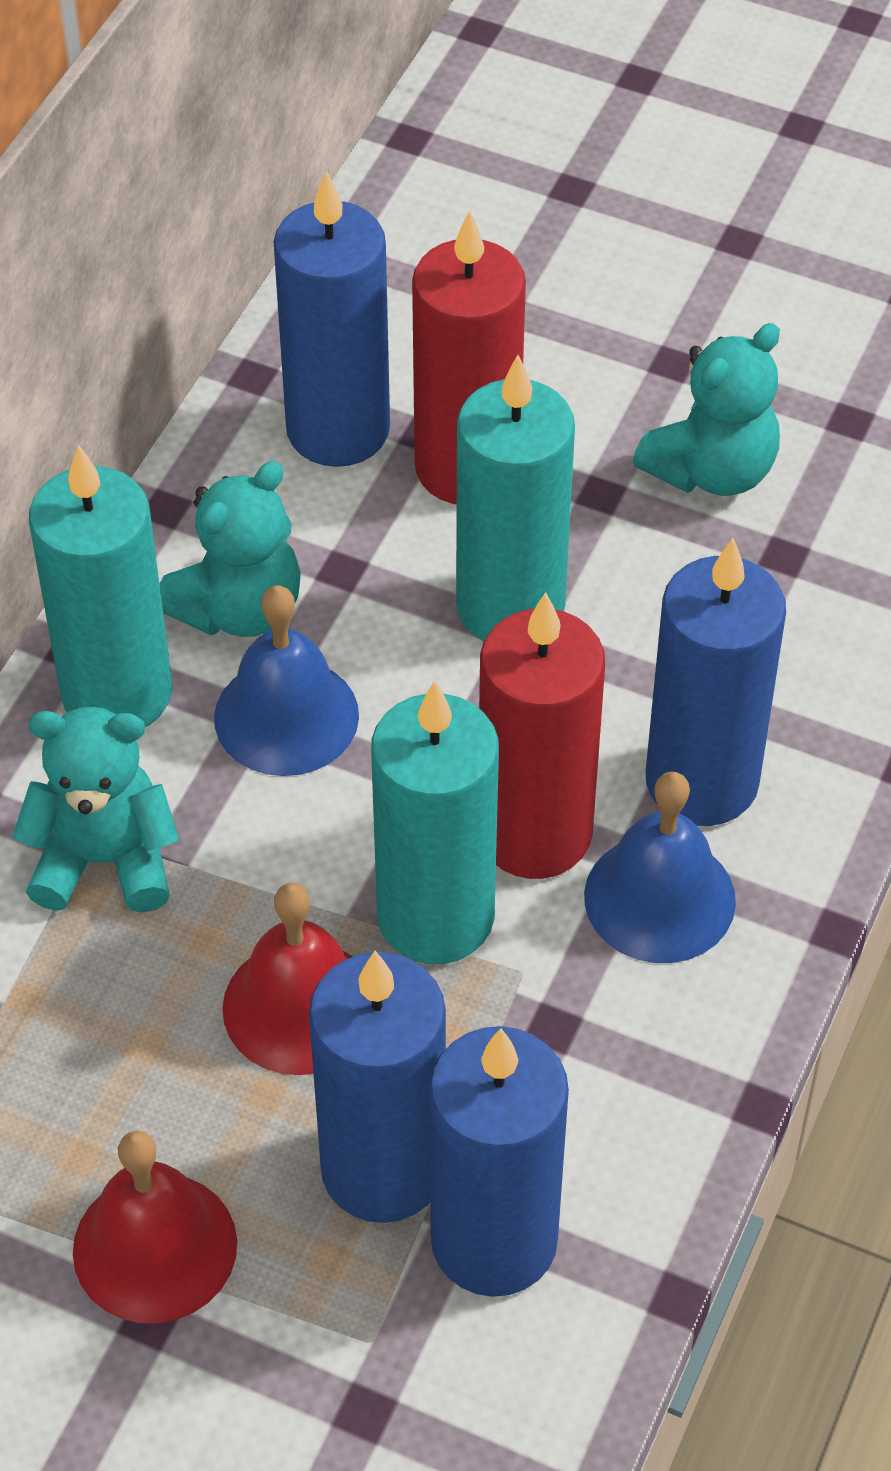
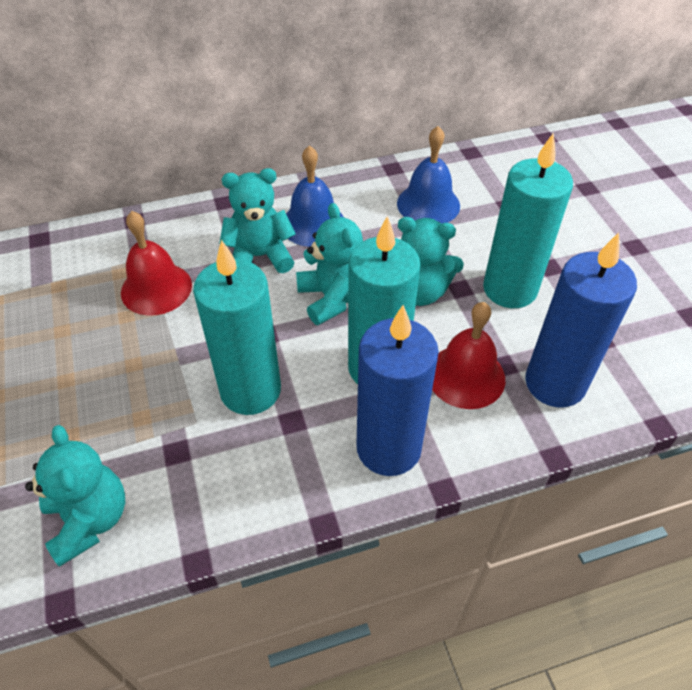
blue candle: 4 -> 2
red candle: 2 -> 0
turquoise teddy bear: 3 -> 4

